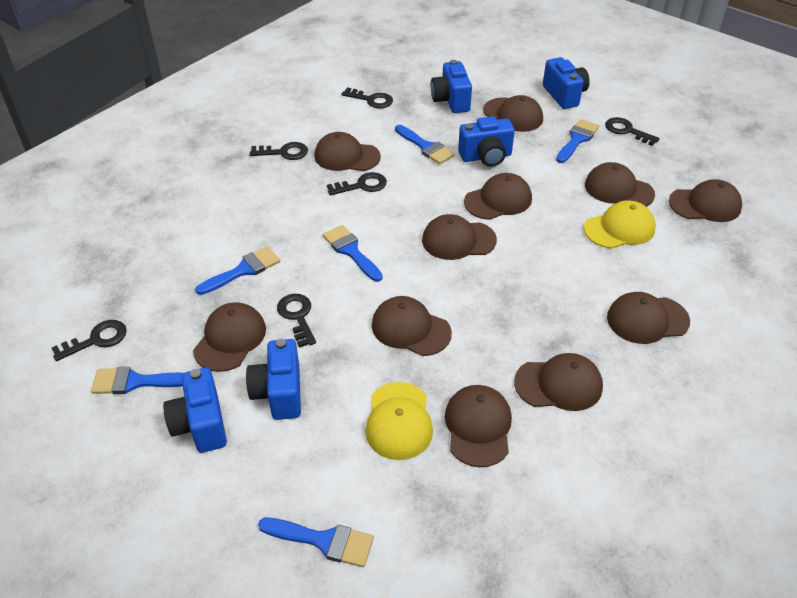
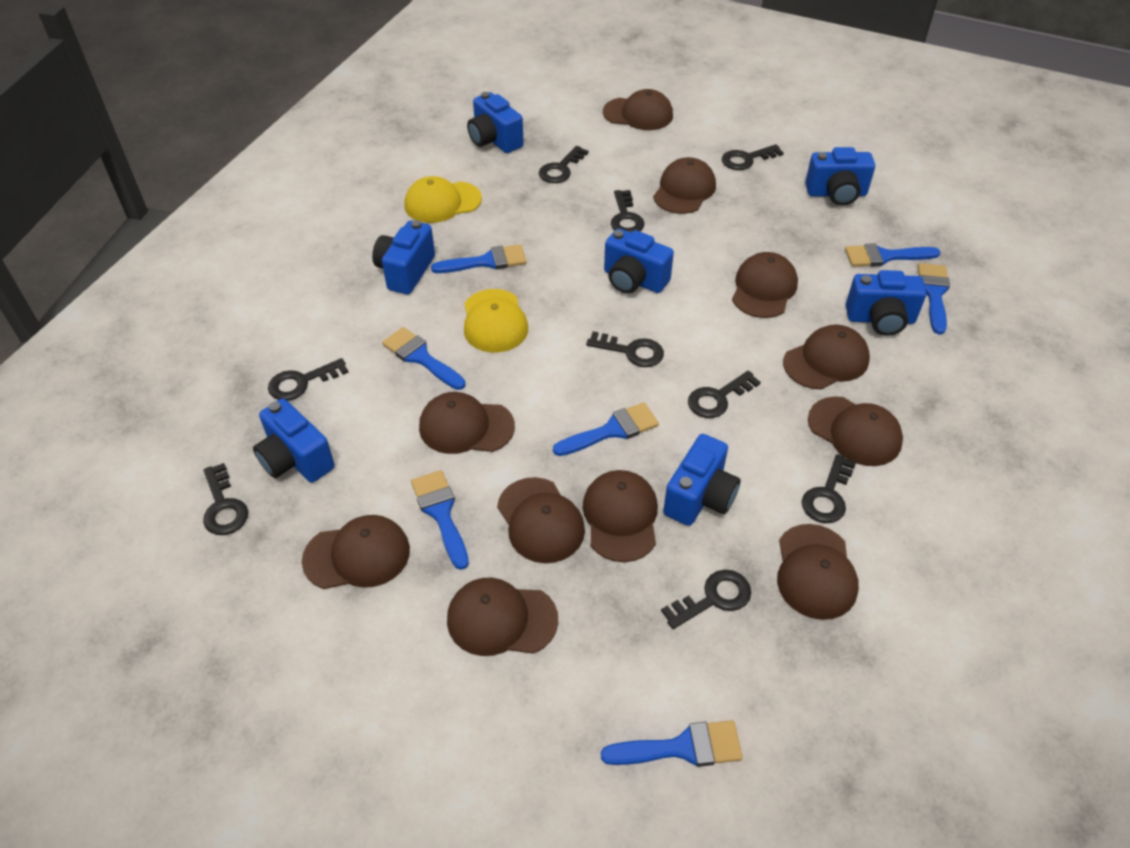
black key: 6 -> 9
blue brush: 6 -> 7
blue camera: 5 -> 7

